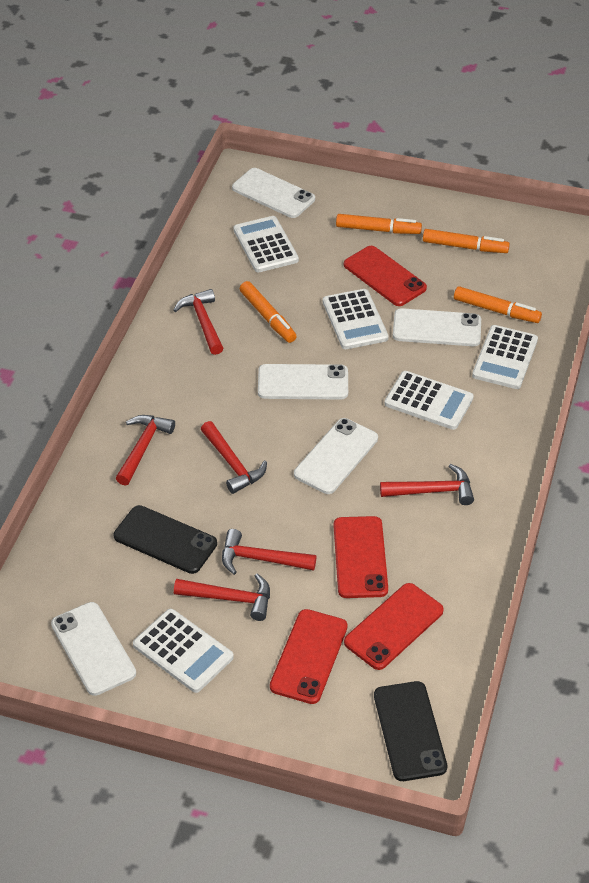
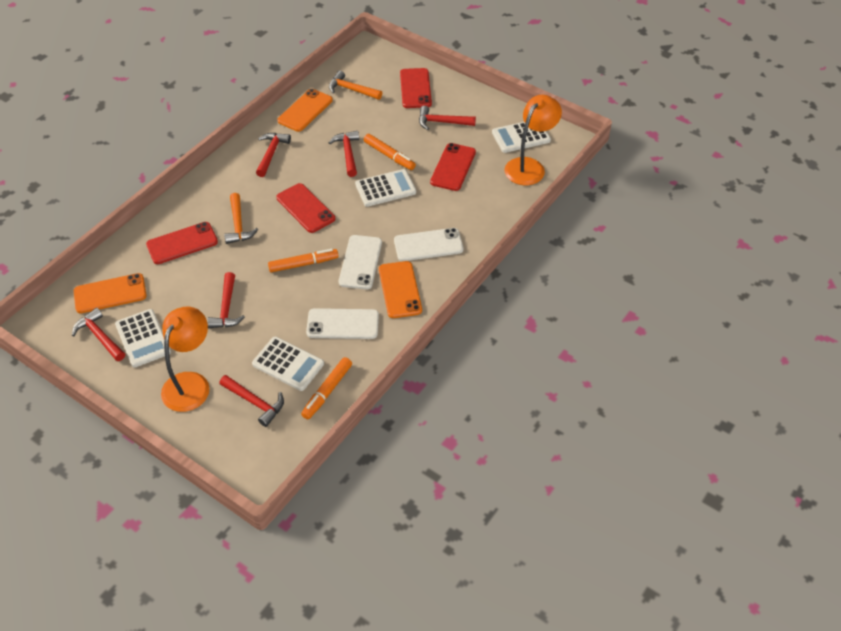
black phone: 2 -> 0
orange hammer: 0 -> 2
orange lamp: 0 -> 2
orange marker: 4 -> 3
orange phone: 0 -> 3
white calculator: 5 -> 4
white phone: 5 -> 3

